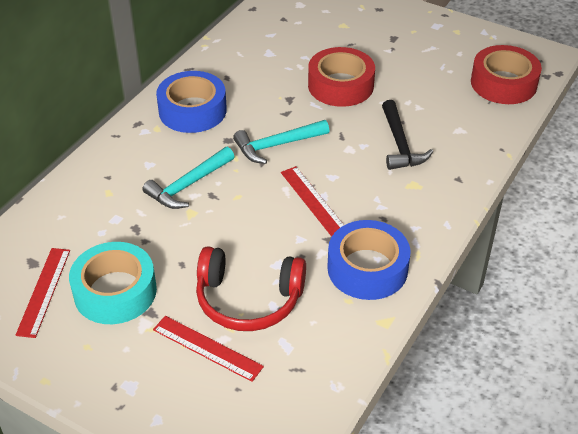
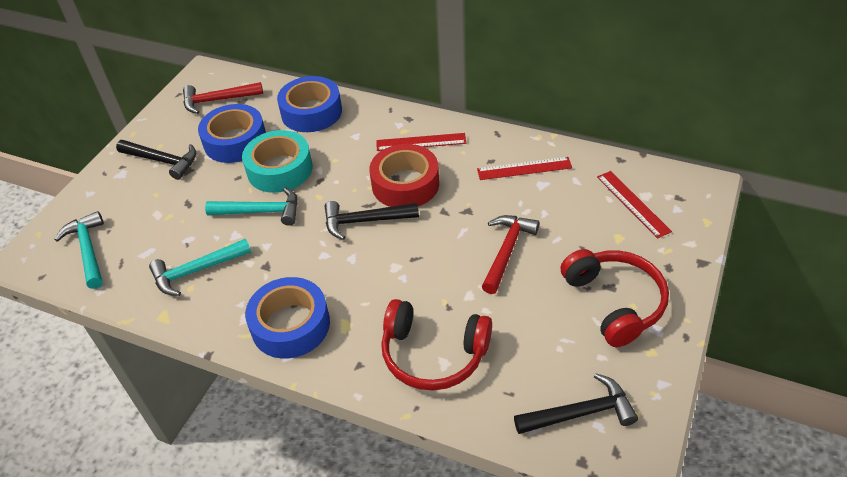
black hammer: 1 -> 3
blue tape: 2 -> 3
red hammer: 0 -> 2
red headphones: 1 -> 2
red tape: 2 -> 1
turquoise hammer: 2 -> 3

